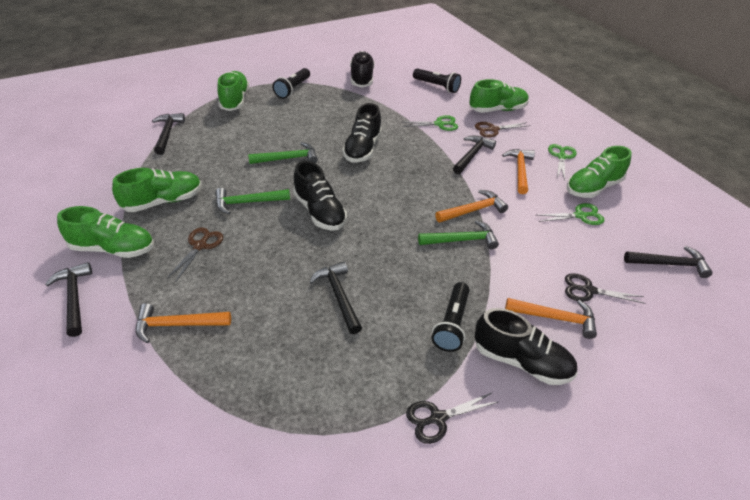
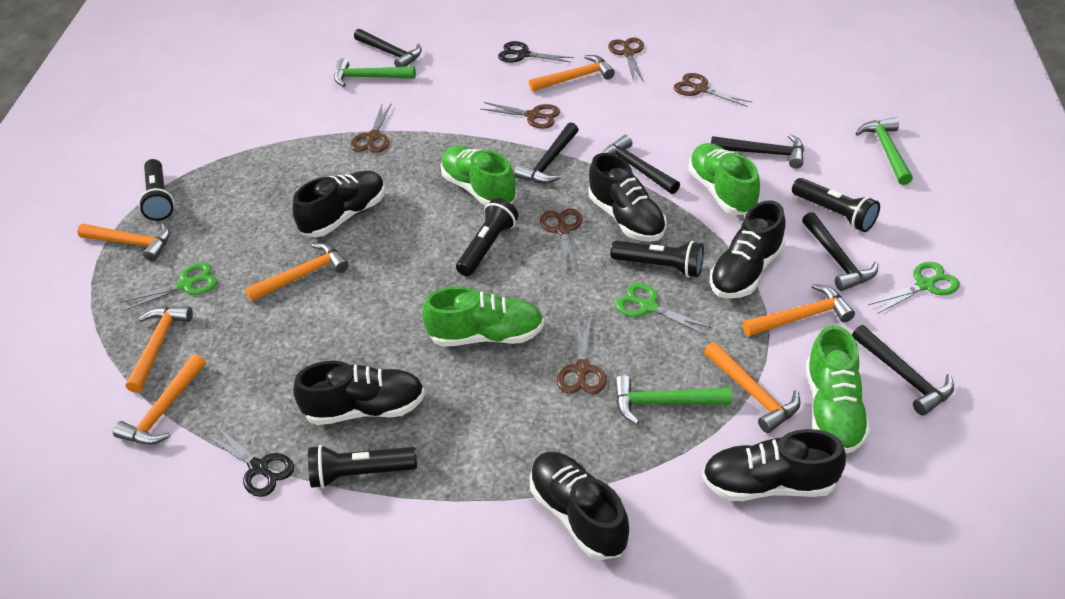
black flashlight: 3 -> 5
black hammer: 5 -> 6
black shoe: 4 -> 6
brown scissors: 2 -> 6
green shoe: 5 -> 4
orange hammer: 4 -> 7

